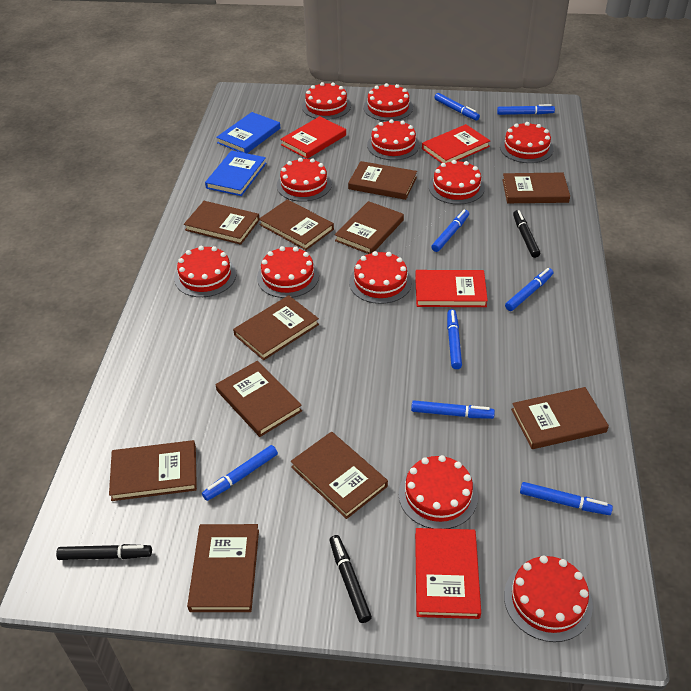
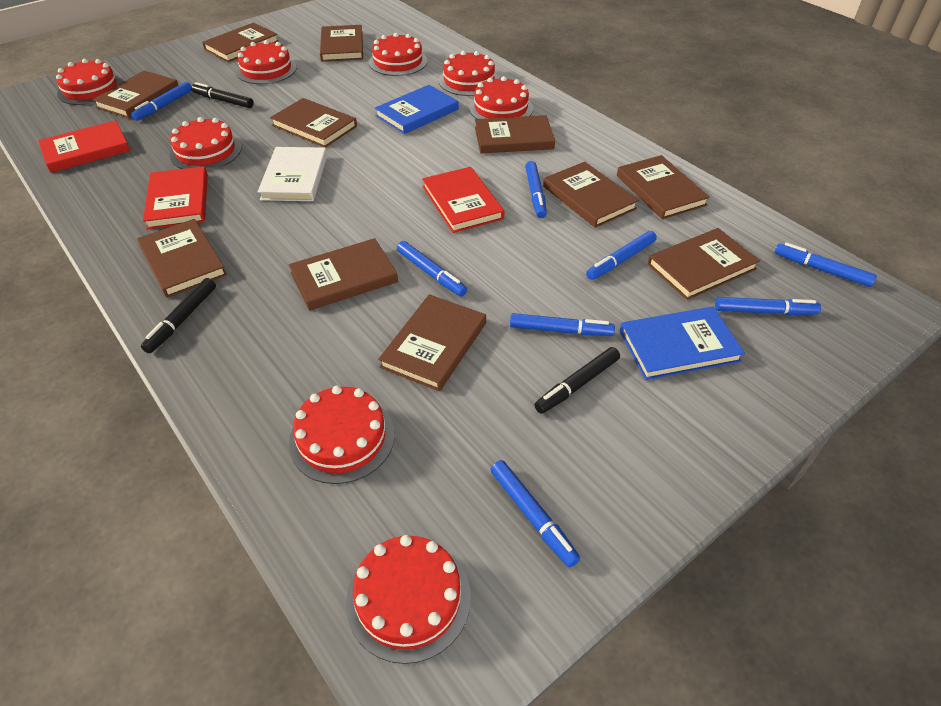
red book: 4 -> 3
red cake: 11 -> 8
white book: 0 -> 1

